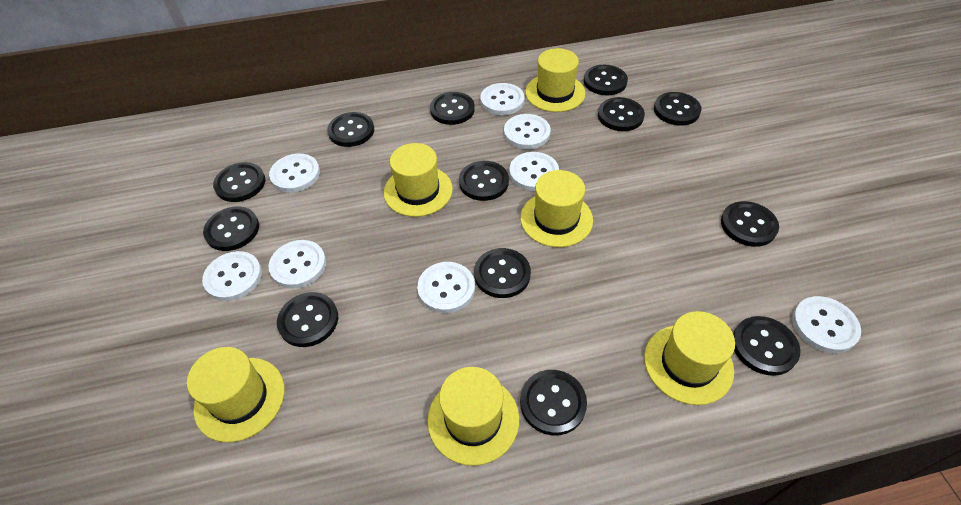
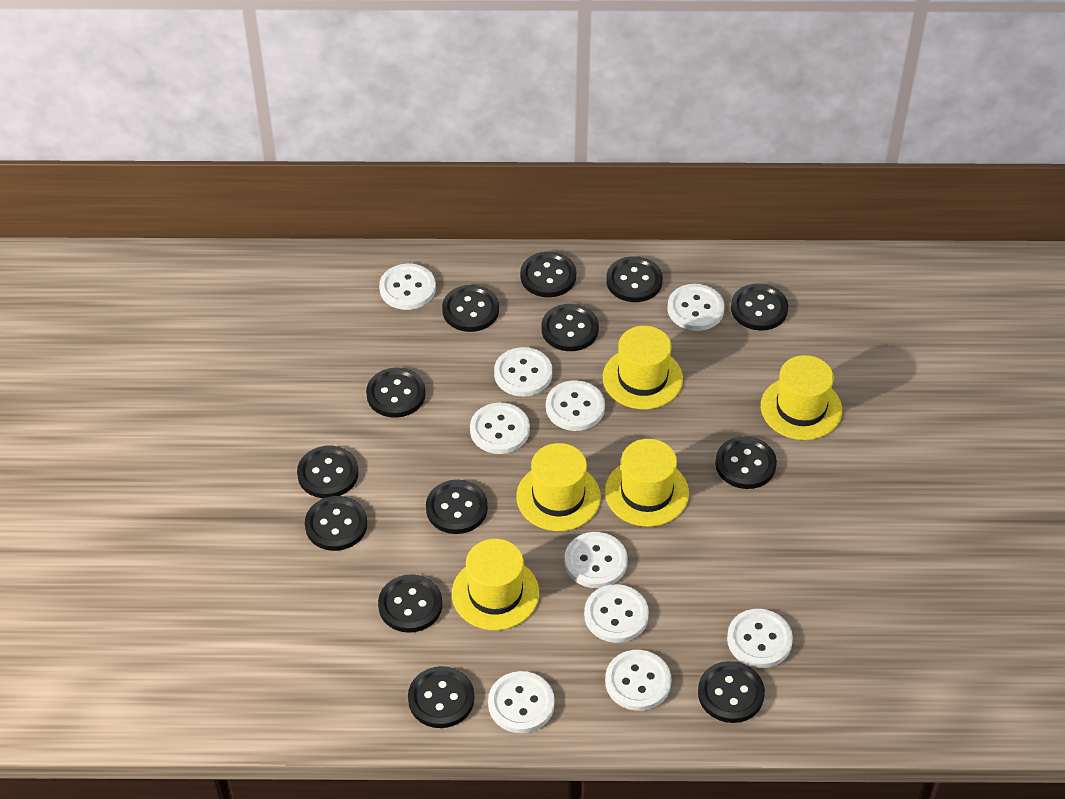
white button: 8 -> 10
yellow hat: 6 -> 5

